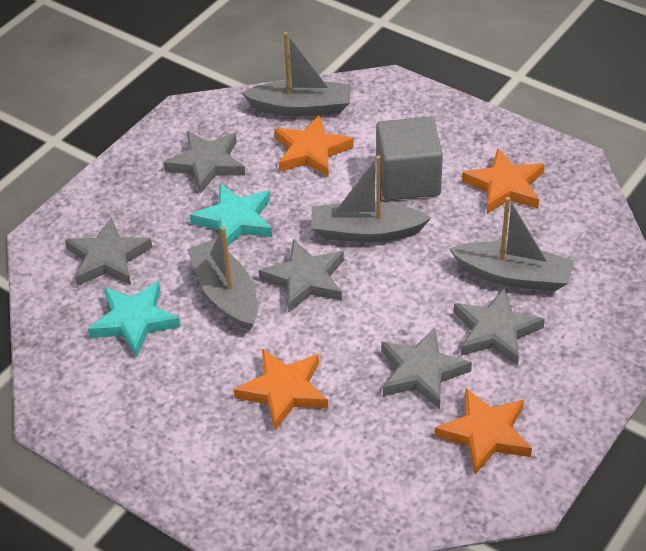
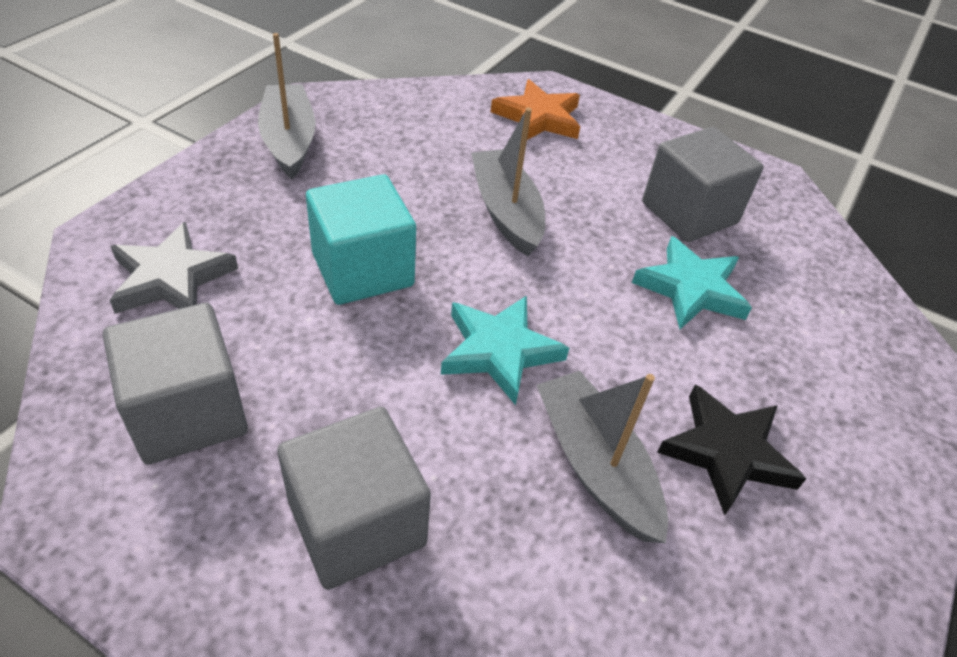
black star: 0 -> 1
grey boat: 4 -> 3
grey cube: 1 -> 3
grey star: 5 -> 1
orange star: 4 -> 1
turquoise cube: 0 -> 1

